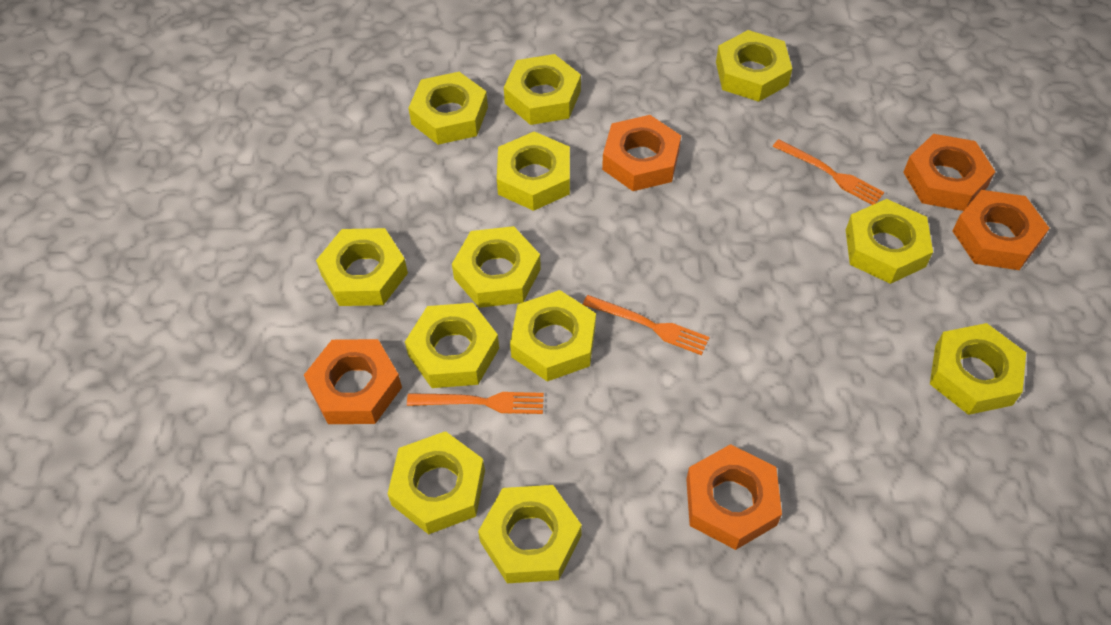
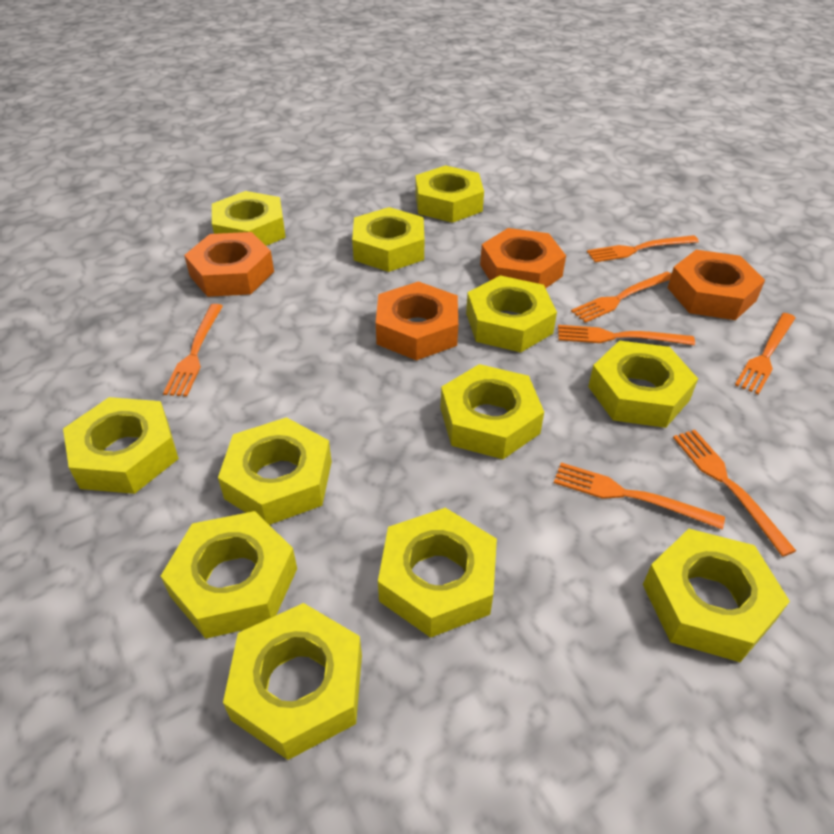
orange fork: 3 -> 7
orange nut: 5 -> 4

